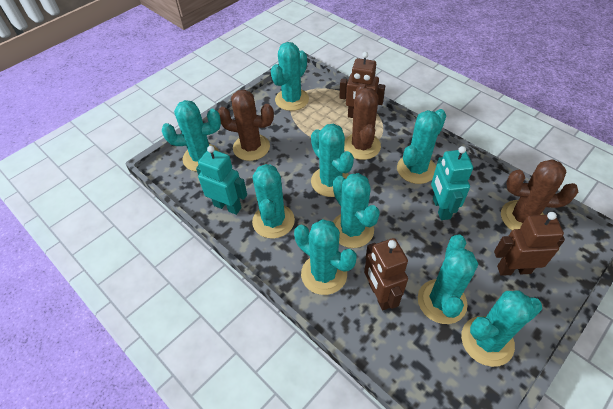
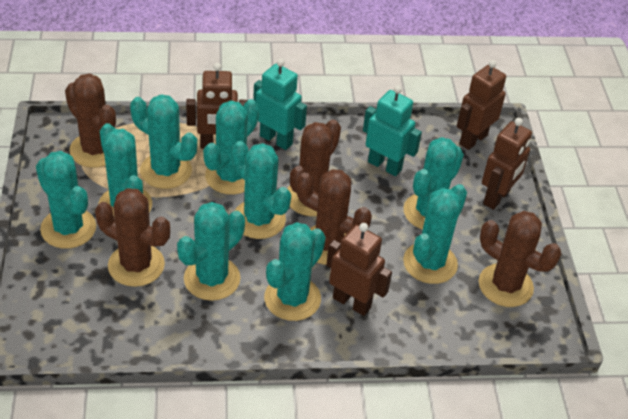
brown cactus: 3 -> 5
brown robot: 3 -> 4

